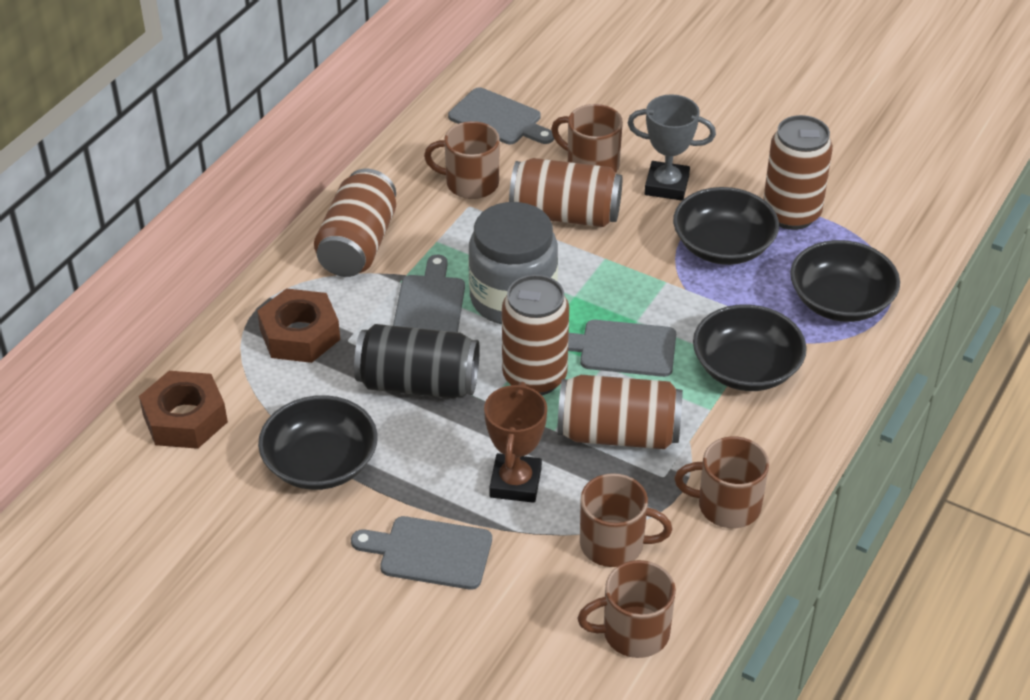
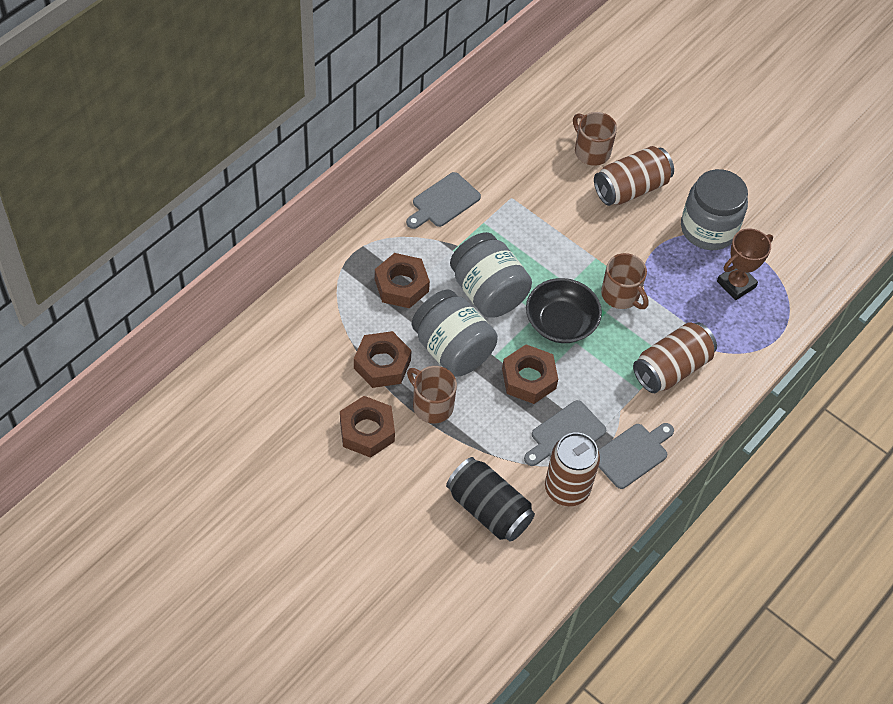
black bowl: 4 -> 1
brown can: 5 -> 3
brown mug: 5 -> 3
brown nut: 2 -> 4
grey cutting board: 4 -> 3
grey jar: 1 -> 3
grey trophy: 1 -> 0

